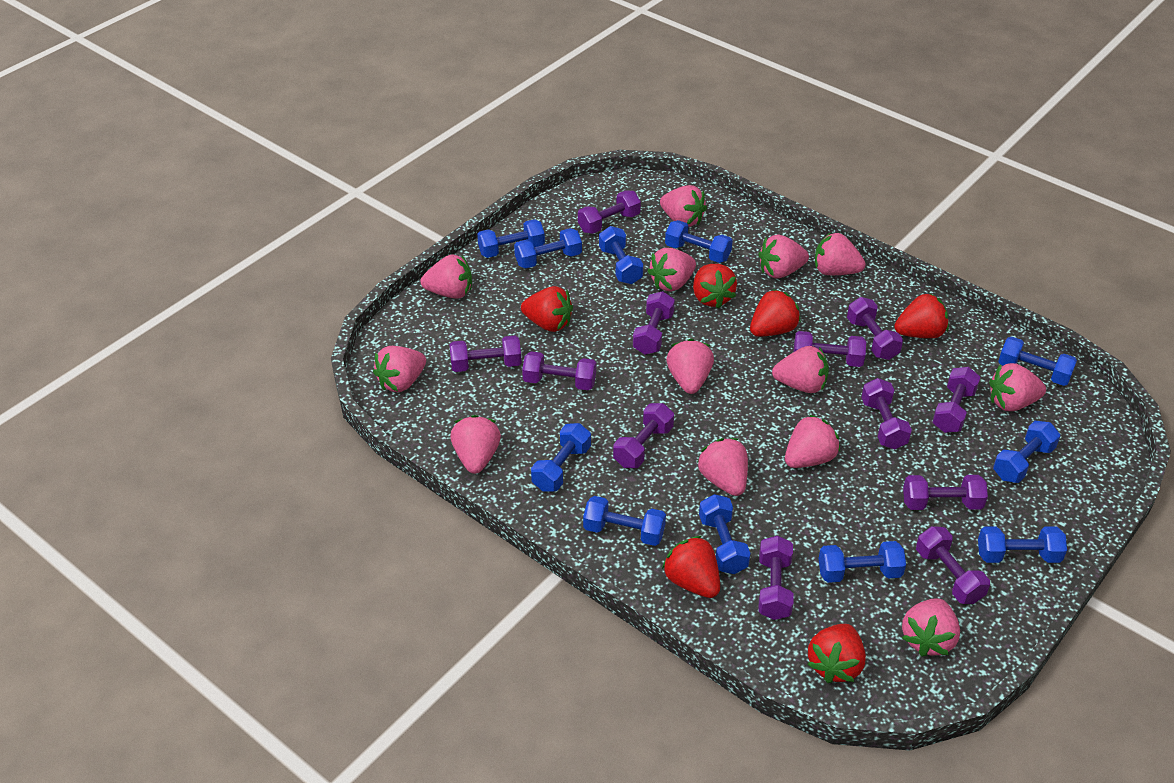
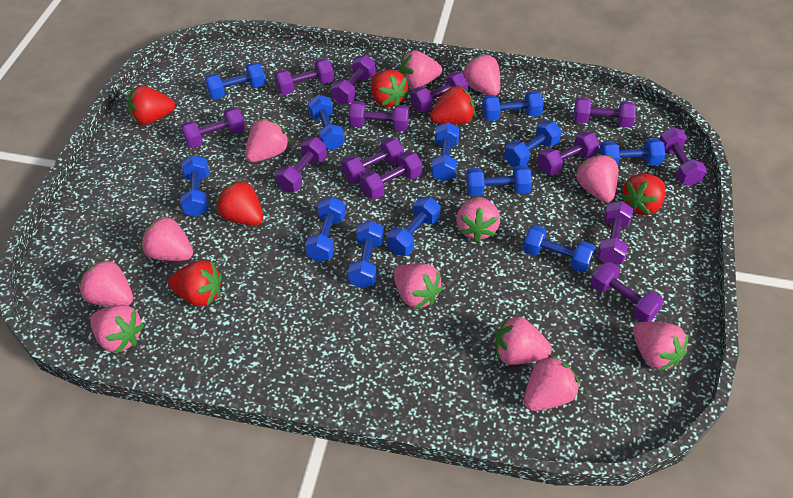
blue dumbbell: 11 -> 12
pink strawberry: 13 -> 12
purple dumbbell: 12 -> 13

